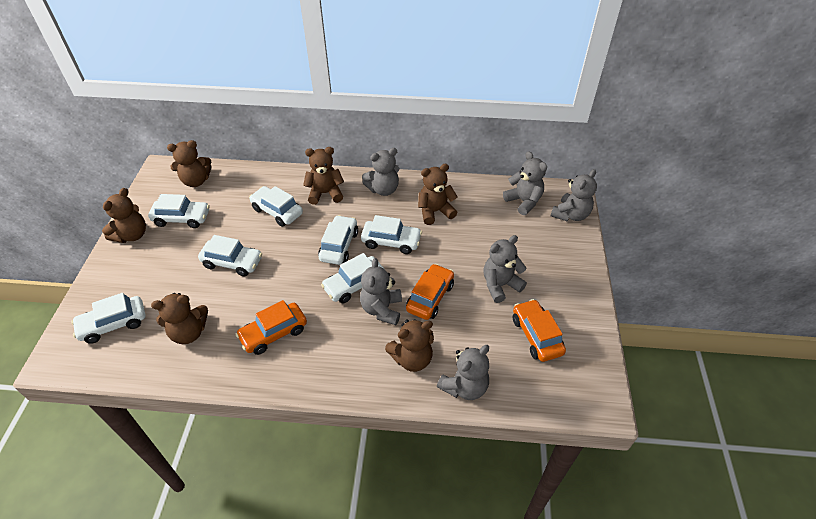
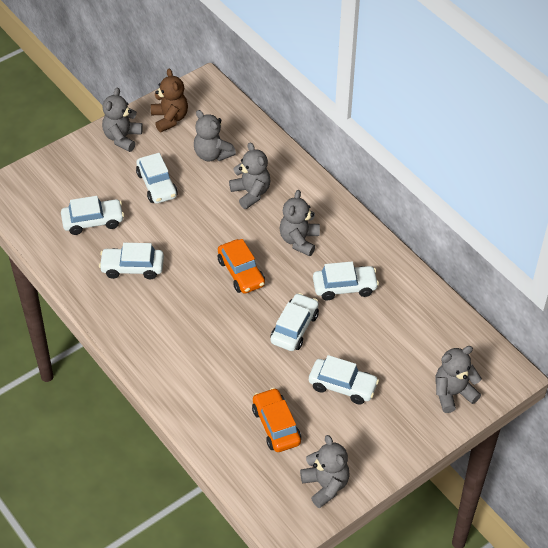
brown teddy bear: 6 -> 1
orange car: 3 -> 2
white car: 7 -> 6

